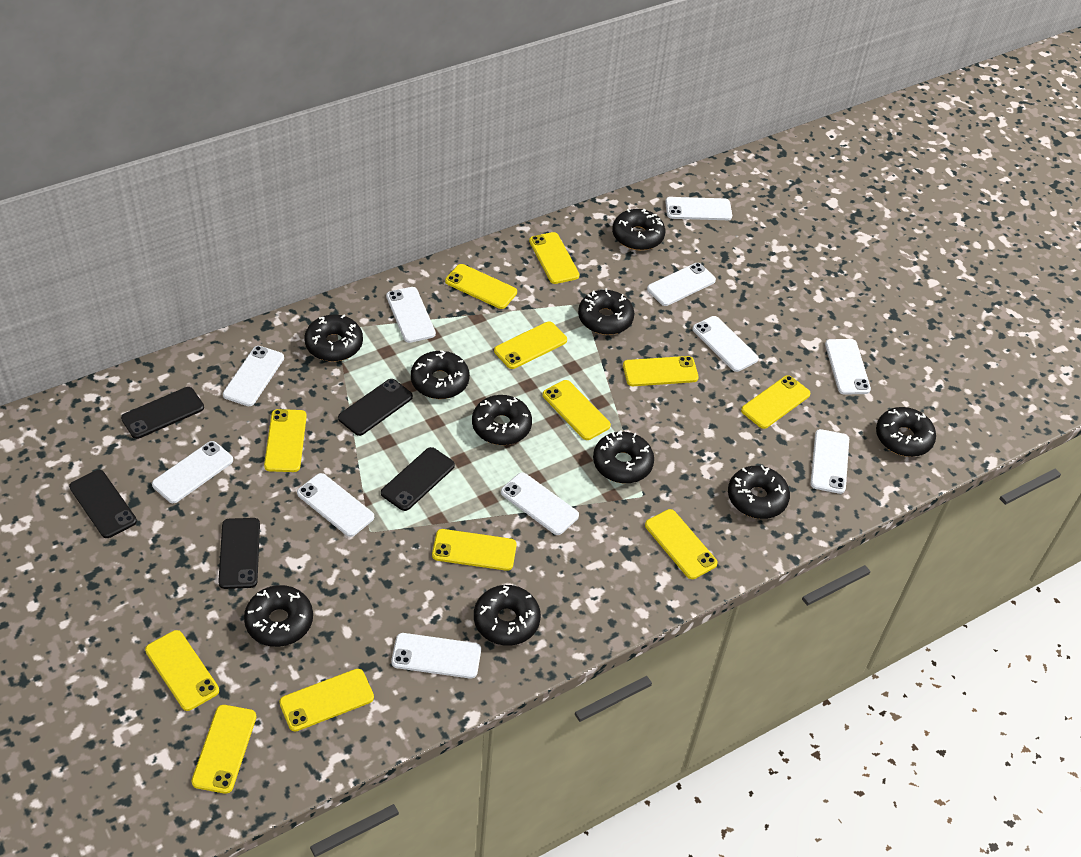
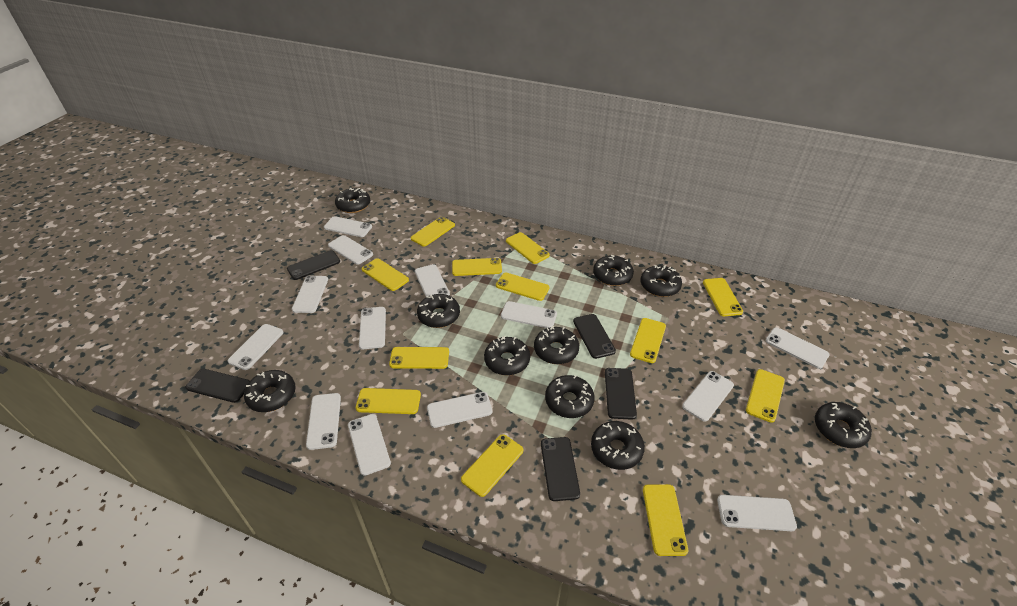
white phone: 11 -> 13

